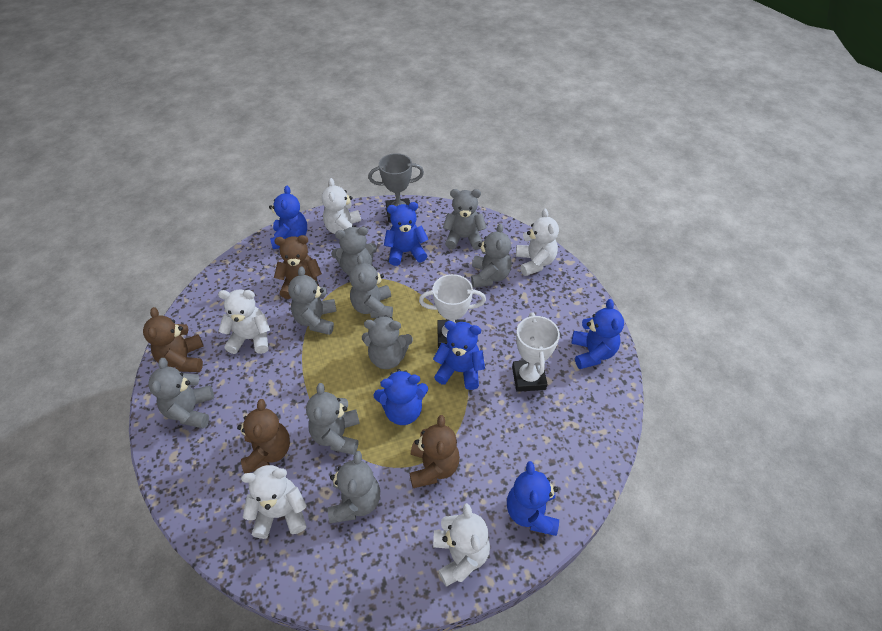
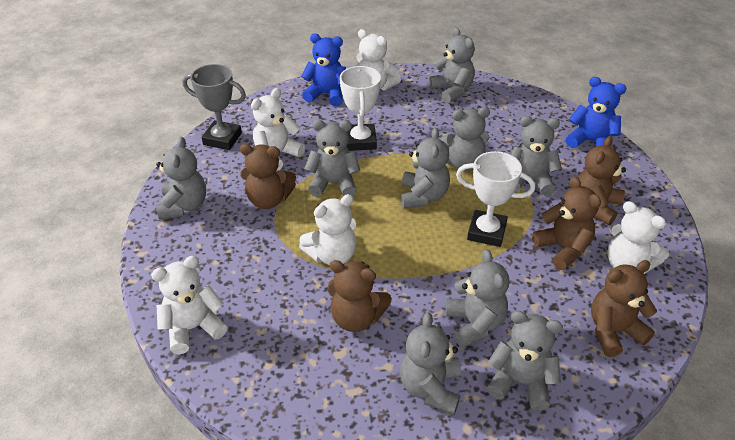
blue teddy bear: 6 -> 2
brown teddy bear: 4 -> 5

